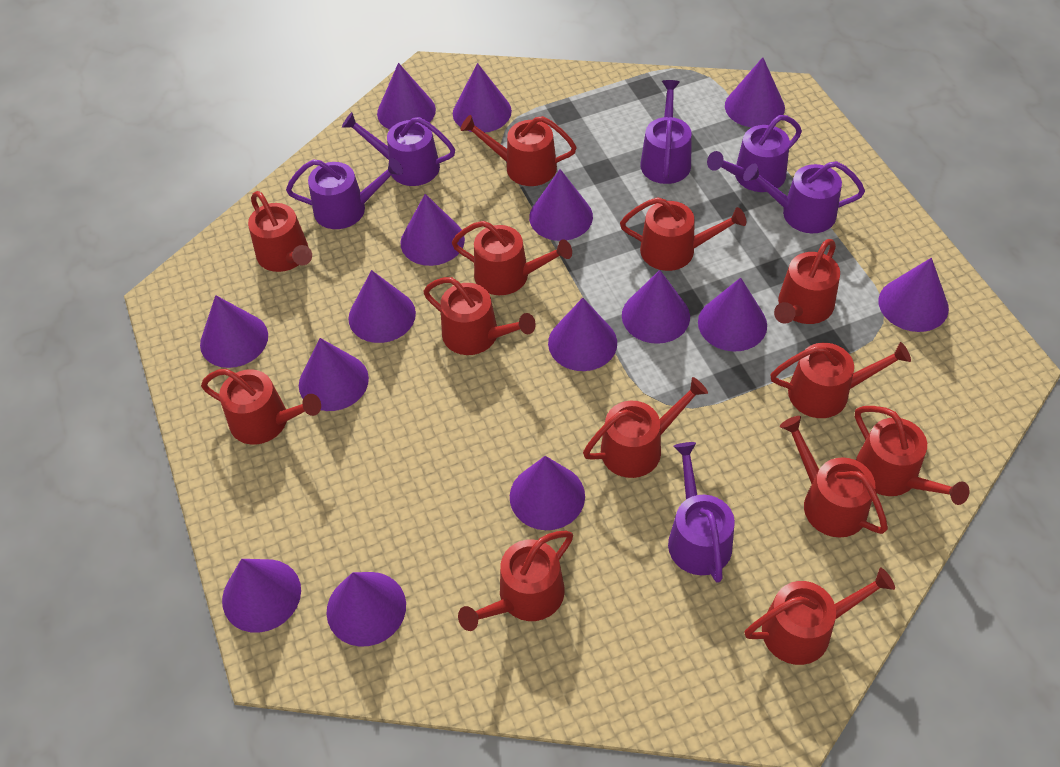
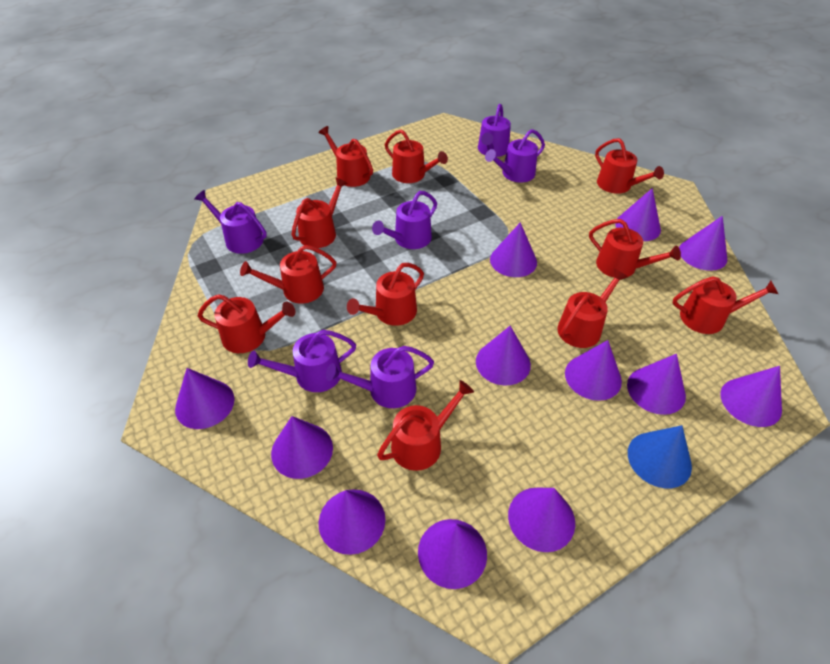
blue cone: 0 -> 1
purple cone: 15 -> 12
red watering can: 13 -> 11

